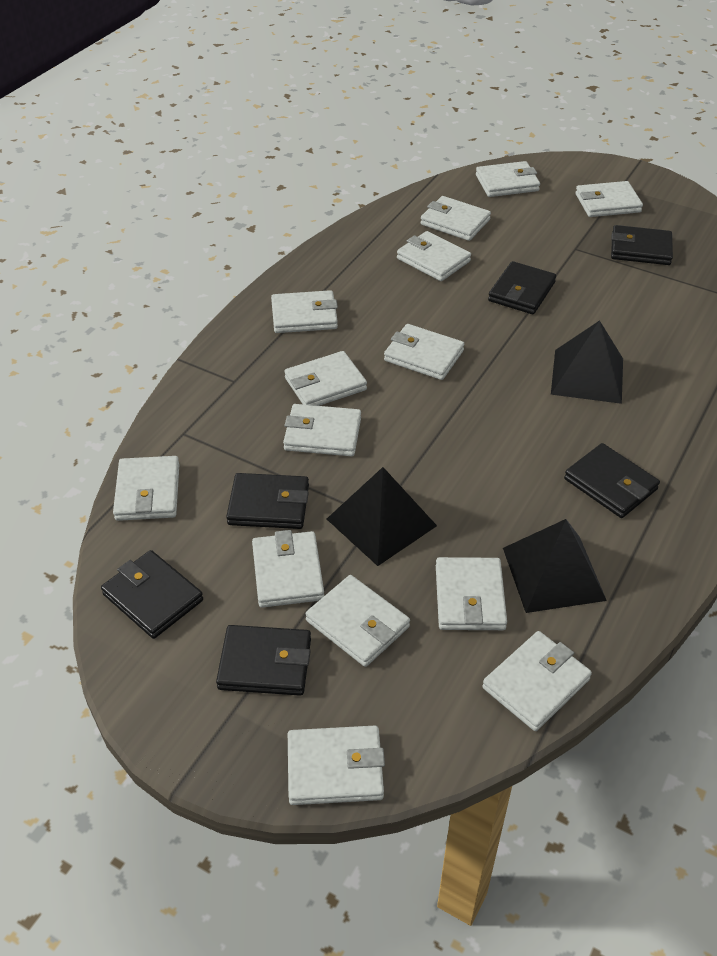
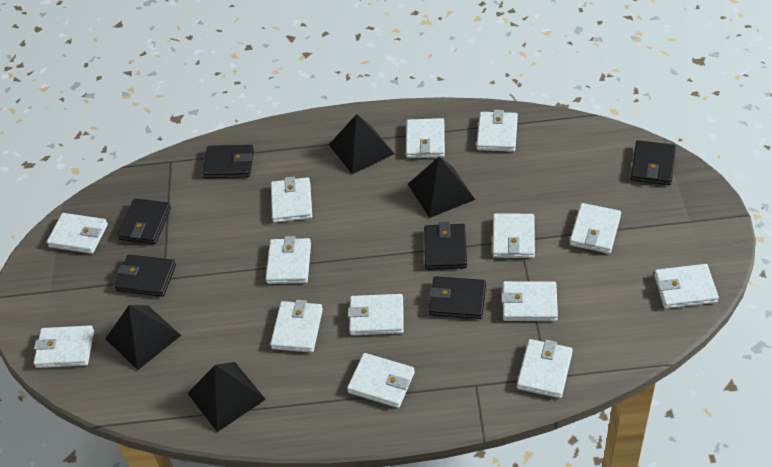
black pyramid: 3 -> 4

